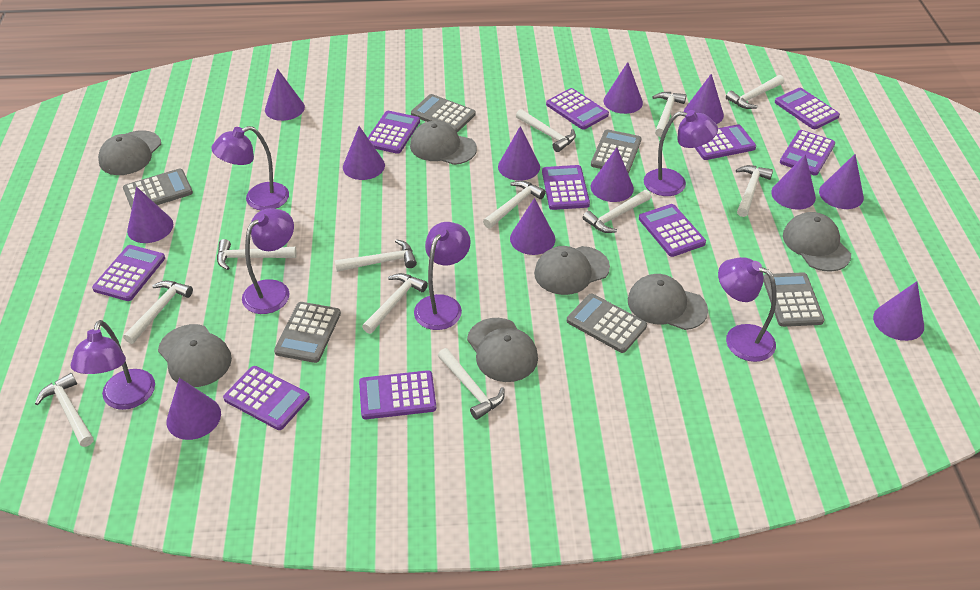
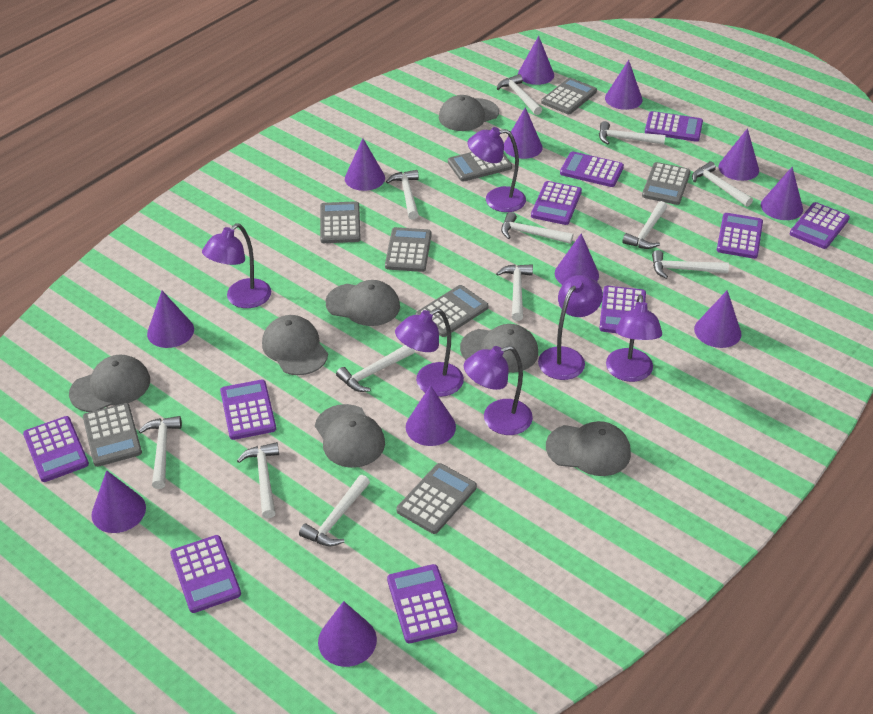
grey calculator: 6 -> 8

